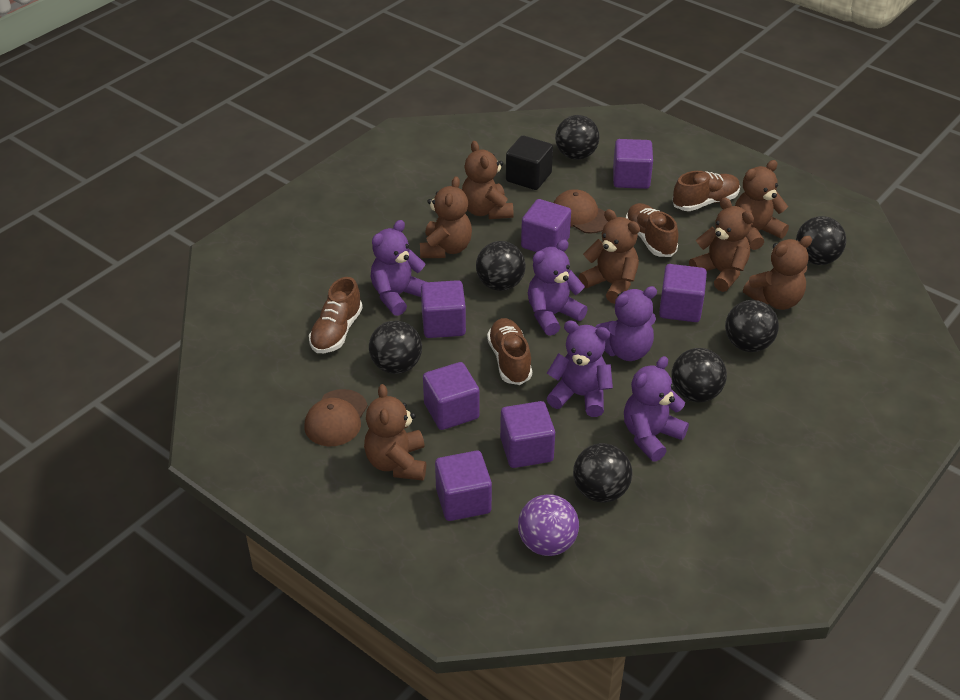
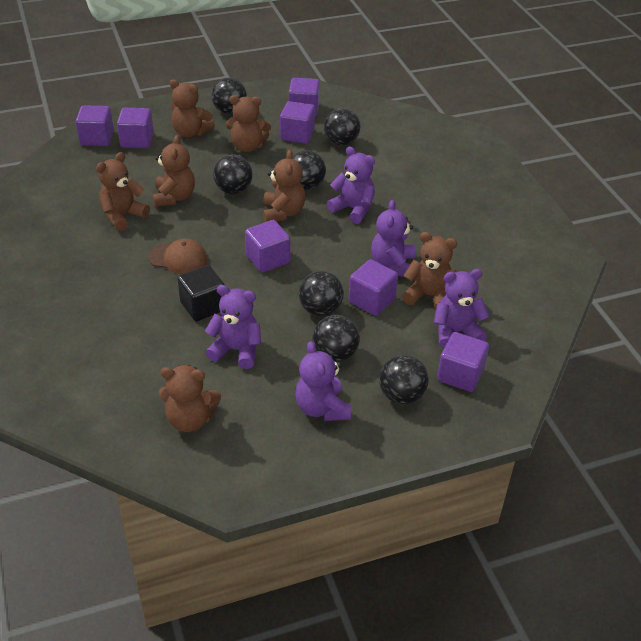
brown cap: 2 -> 1
brown shoe: 4 -> 0
purple ball: 1 -> 0

